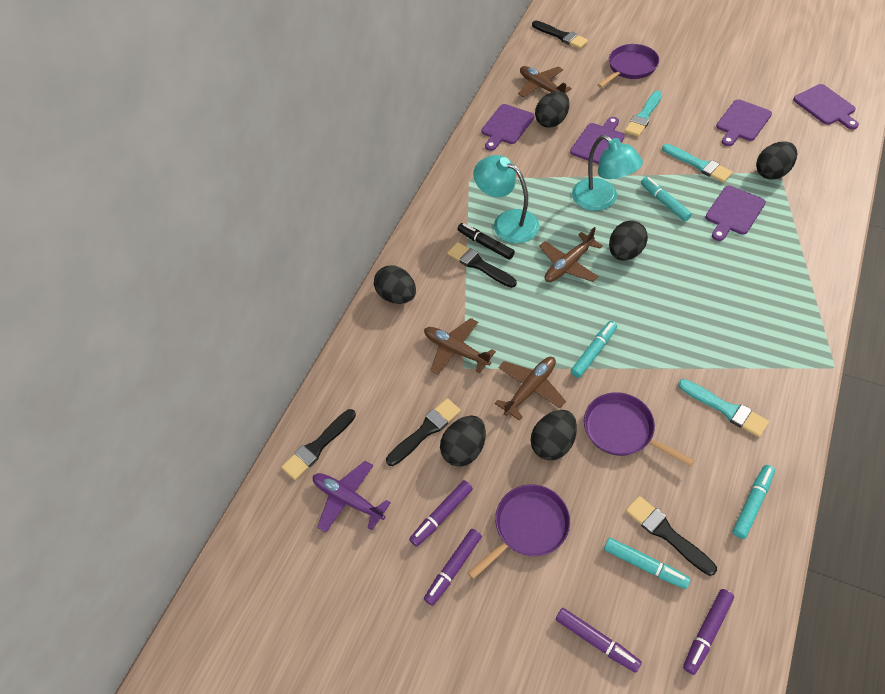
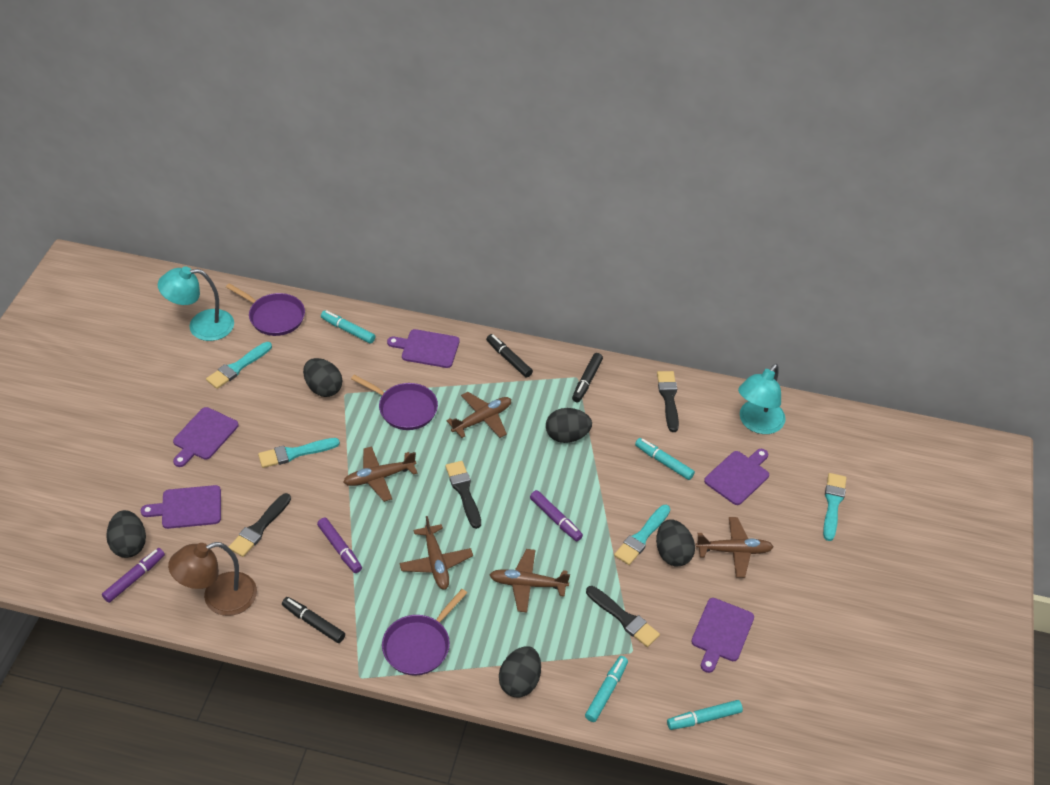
black brush: 5 -> 4
black egg: 6 -> 5
black marker: 1 -> 3
brown lamp: 0 -> 1
brown plane: 4 -> 5
purple marker: 4 -> 3
purple plane: 1 -> 0
turquoise brush: 3 -> 4

